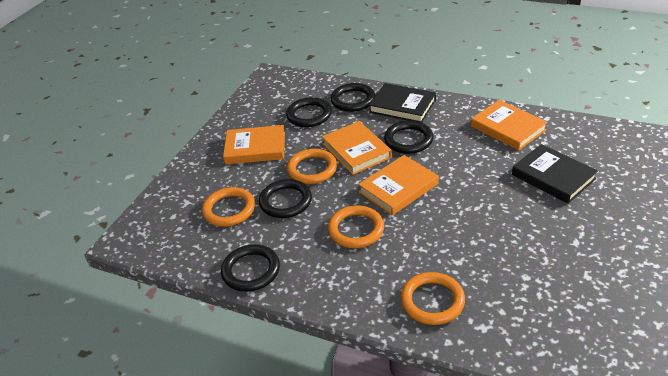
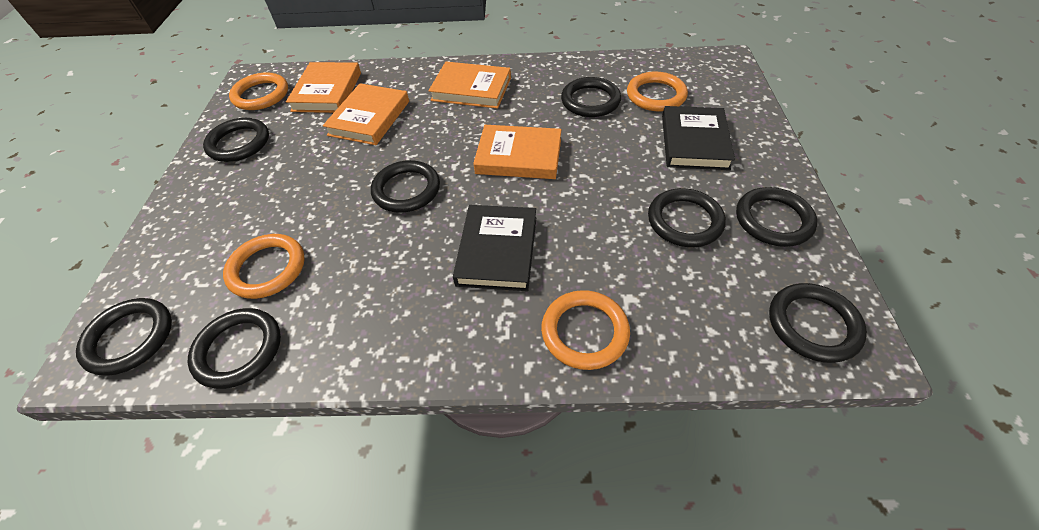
black ring: 5 -> 8

